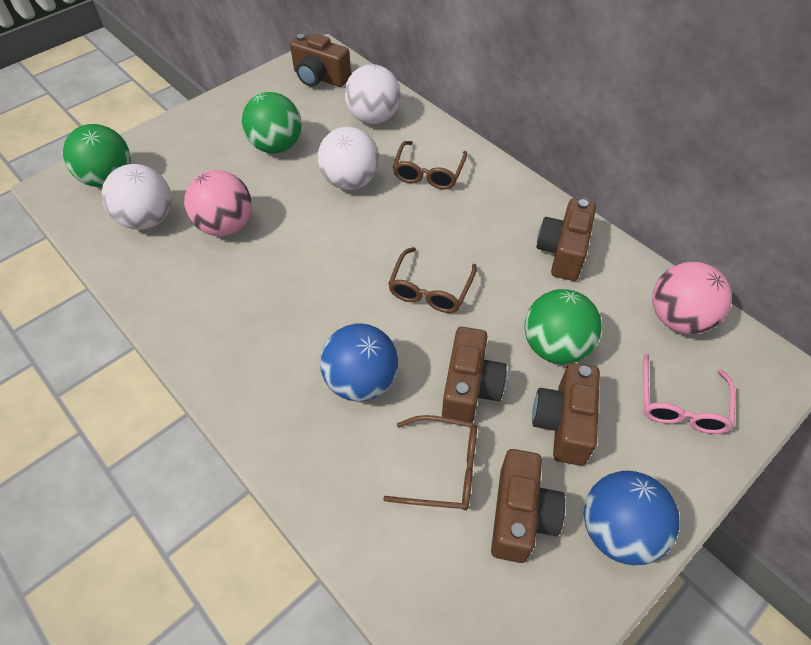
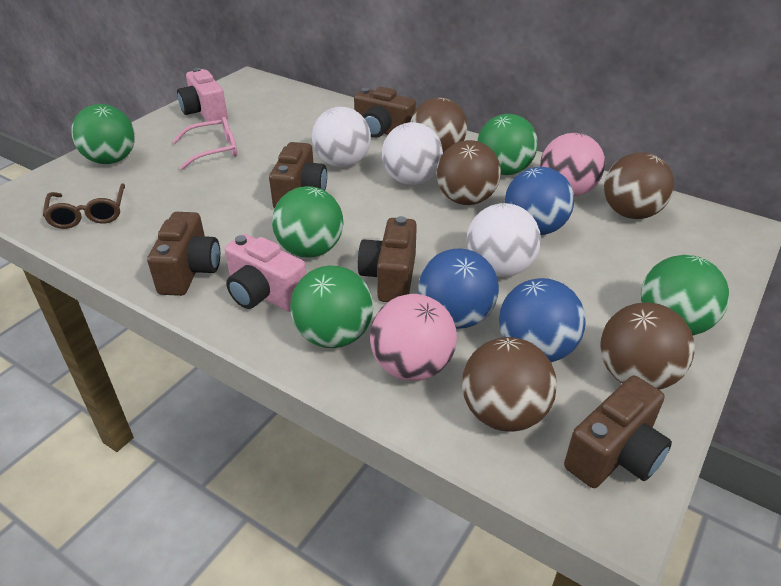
blue ball: 2 -> 3
brown ball: 0 -> 5
brown glasses: 3 -> 1
green ball: 3 -> 5
pink camera: 0 -> 2

